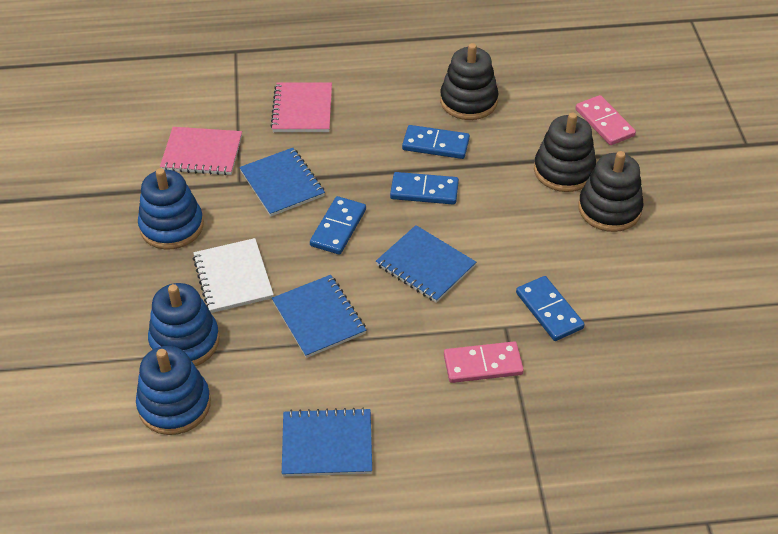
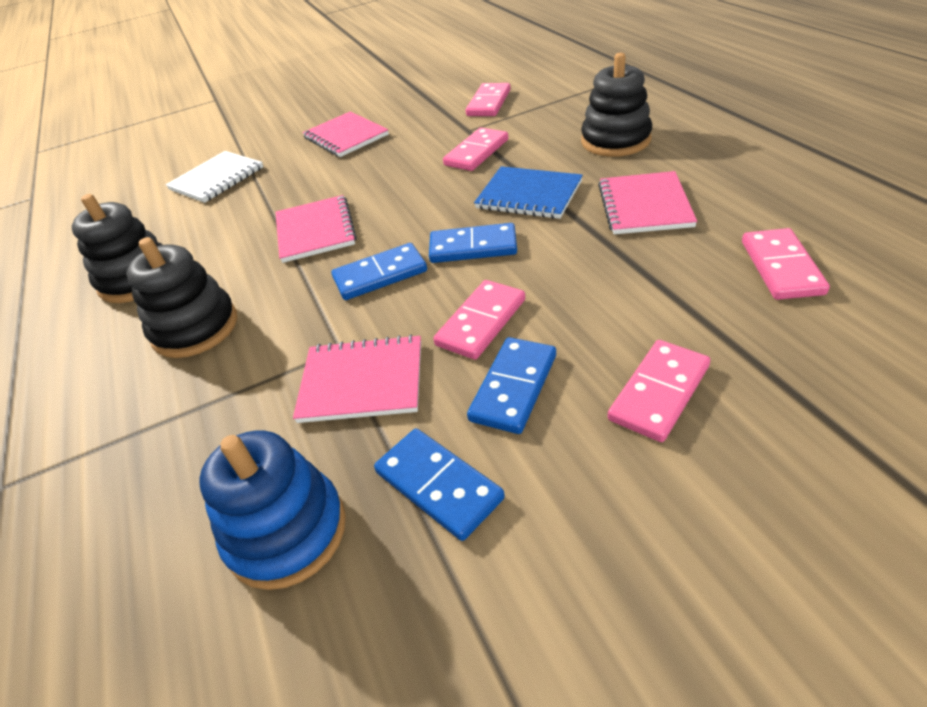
blue notebook: 4 -> 1
blue stacking toy: 3 -> 1
pink domino: 2 -> 5
pink notebook: 2 -> 4

